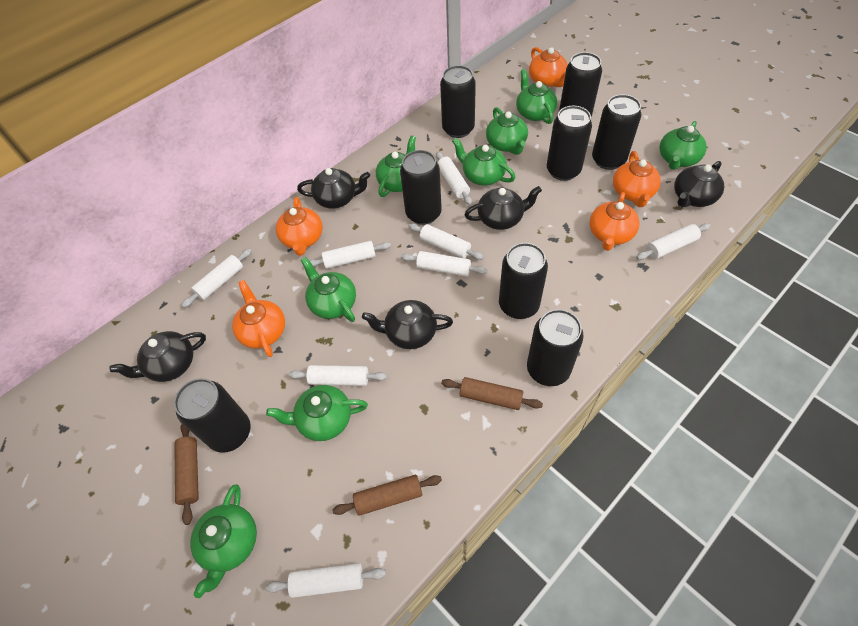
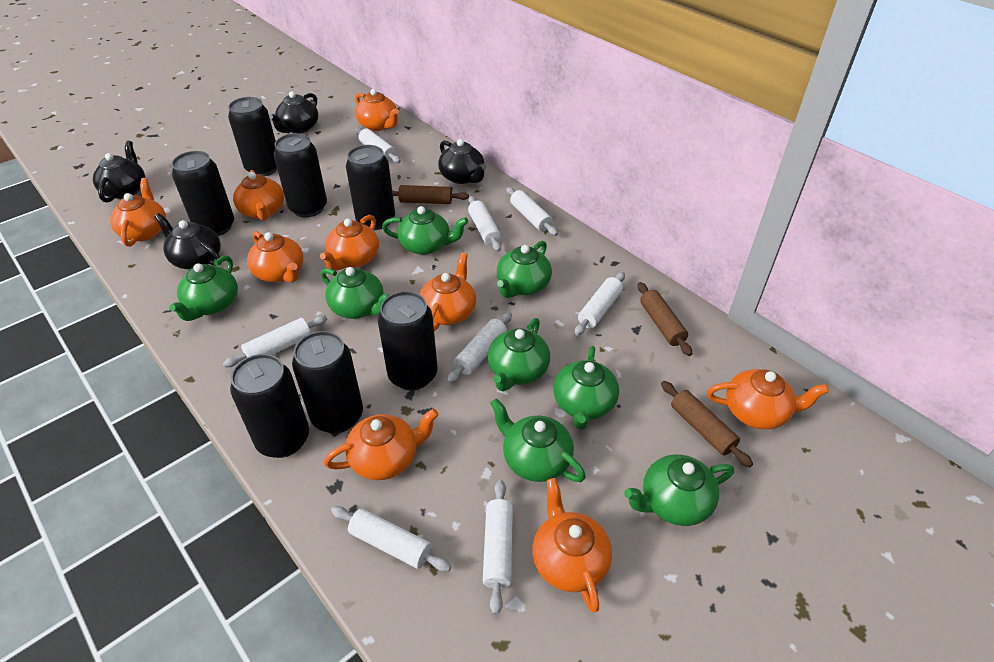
black can: 8 -> 7
black teapot: 5 -> 4
orange teapot: 5 -> 9

